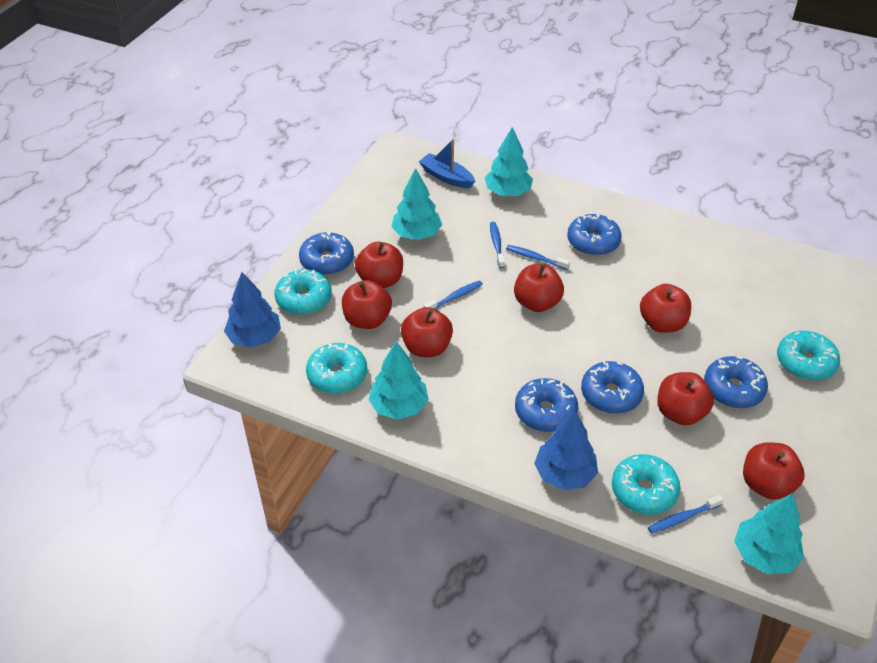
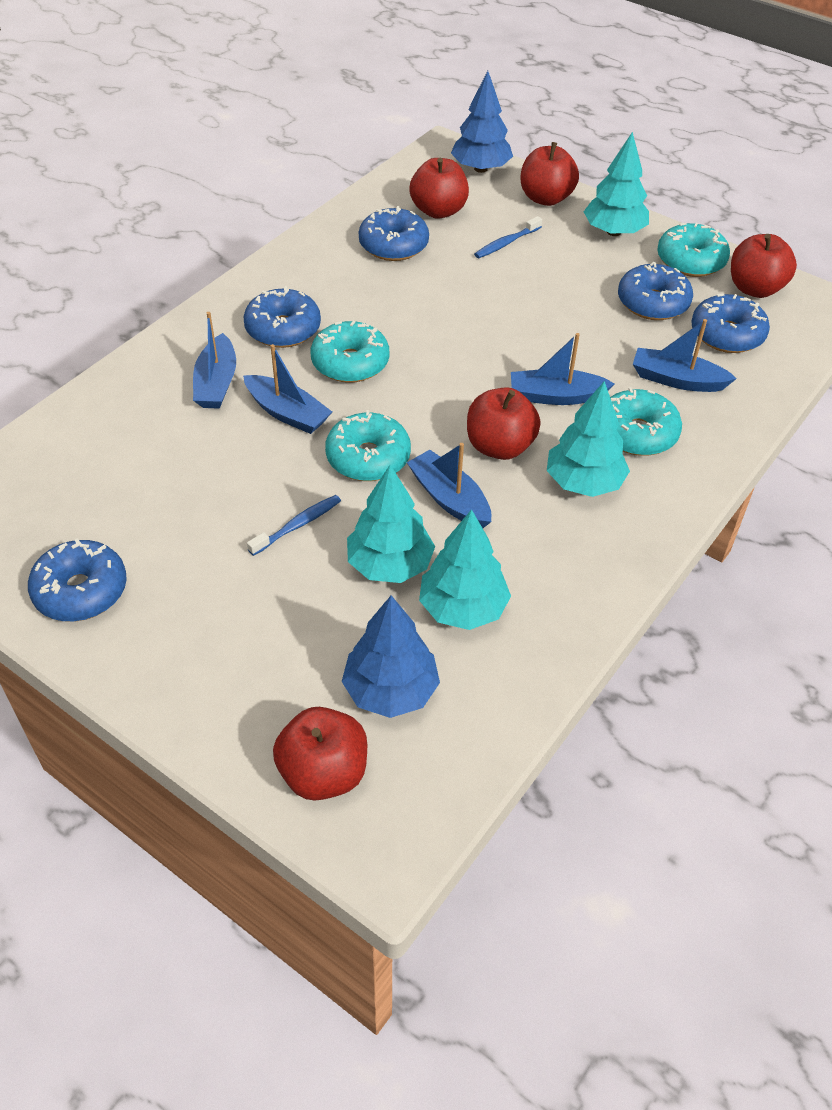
blue boat: 1 -> 5
blue toothbrush: 4 -> 2
red apple: 7 -> 5

